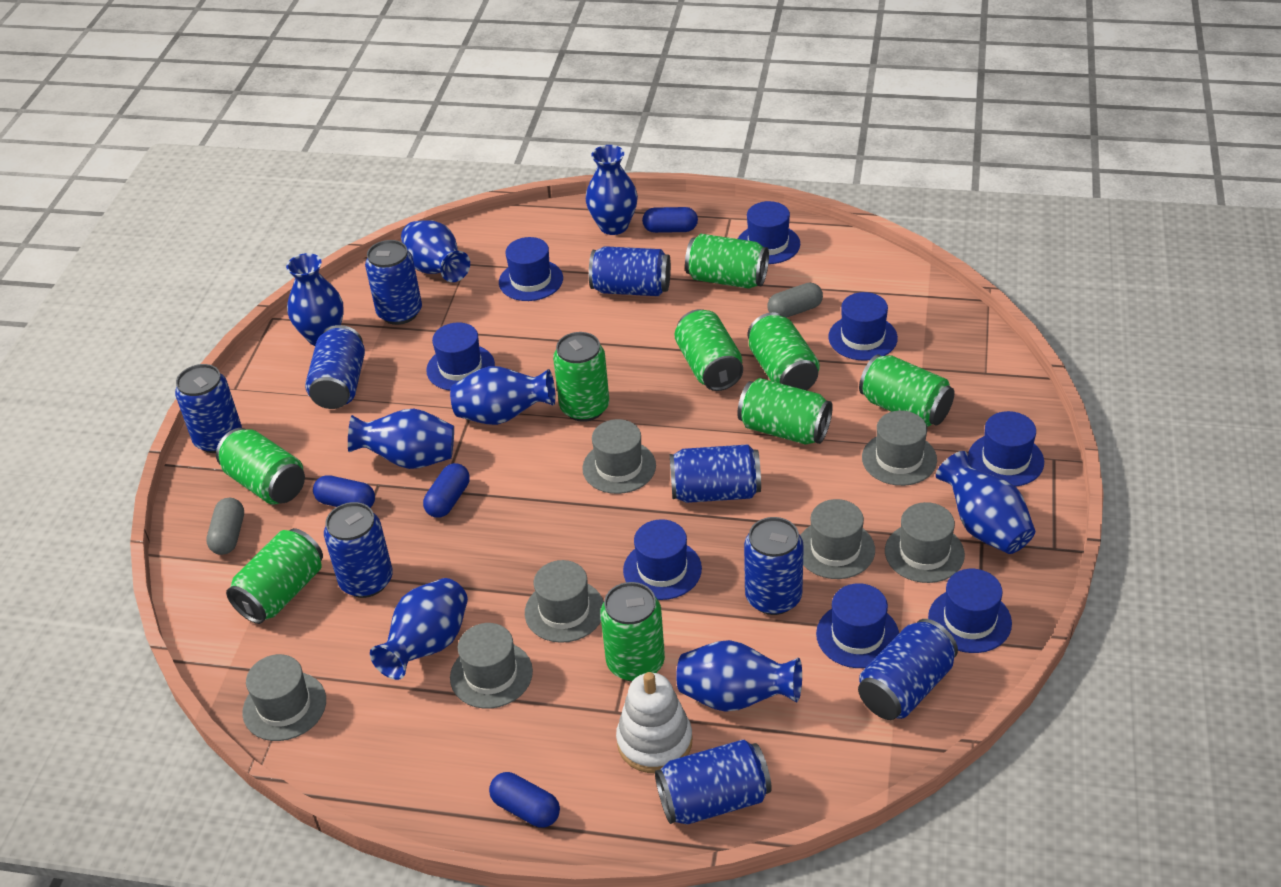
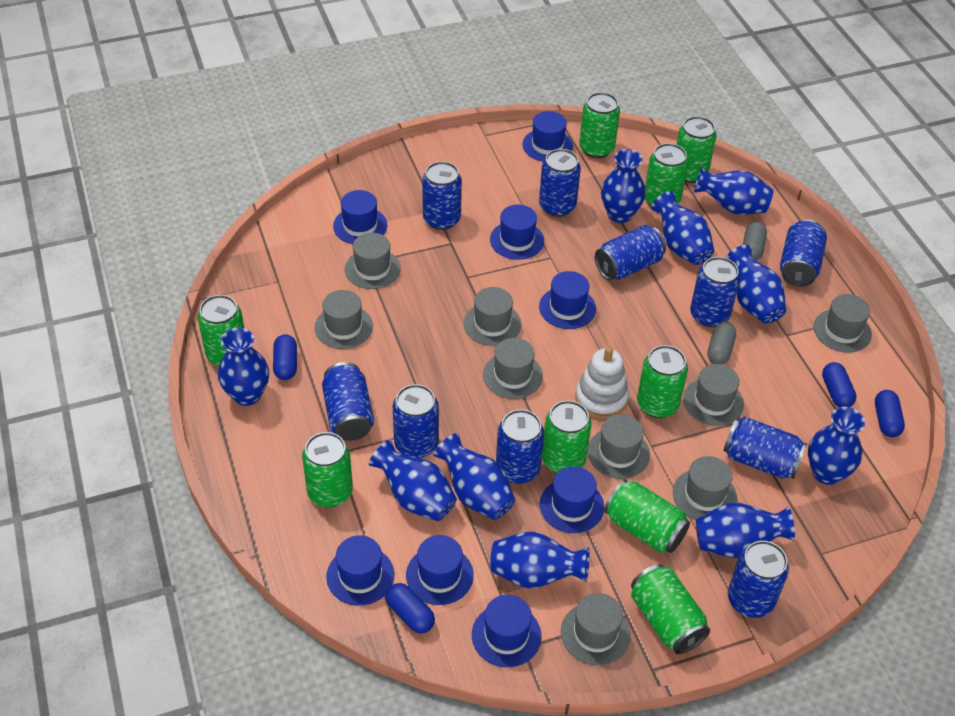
blue can: 9 -> 10
blue vase: 8 -> 10
grey hat: 7 -> 9

